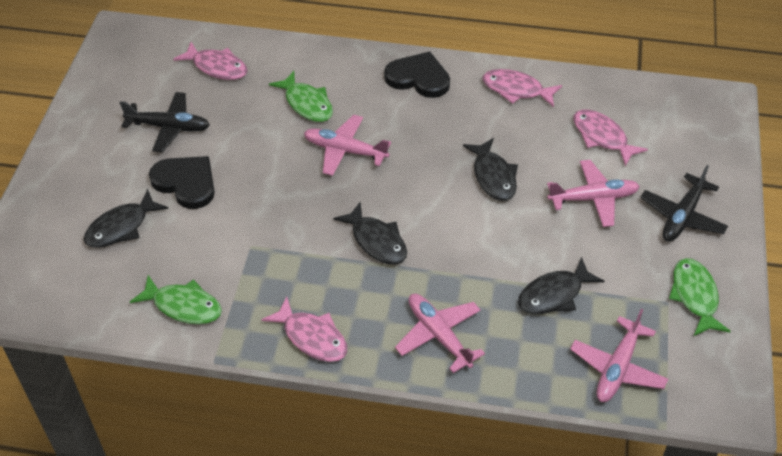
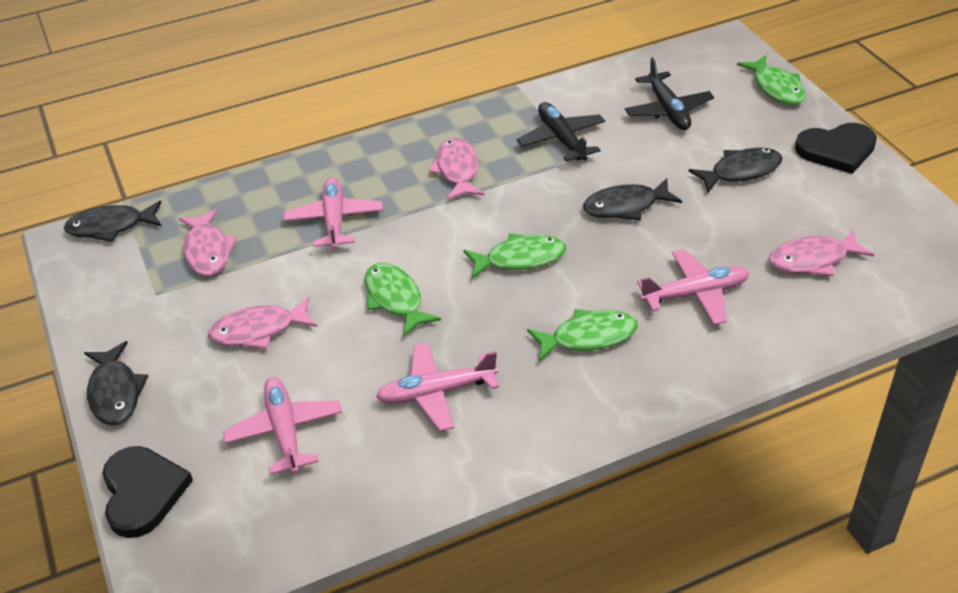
green fish: 3 -> 4

